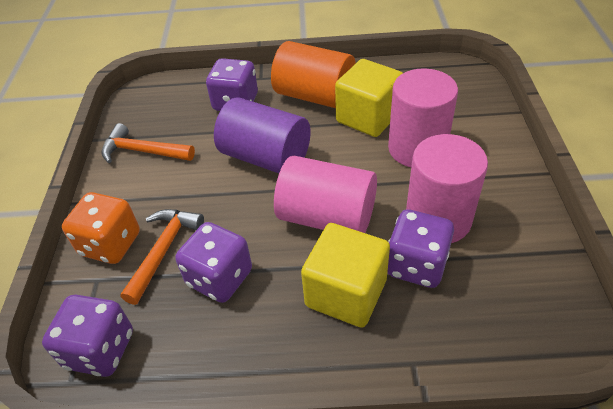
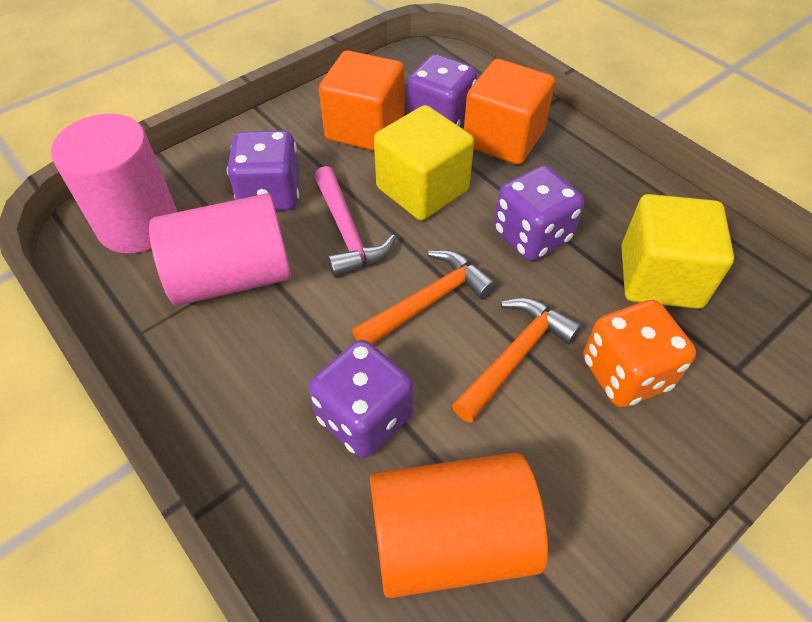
orange cube: 0 -> 2
pink cylinder: 3 -> 2
pink hammer: 0 -> 1
purple cylinder: 1 -> 0

